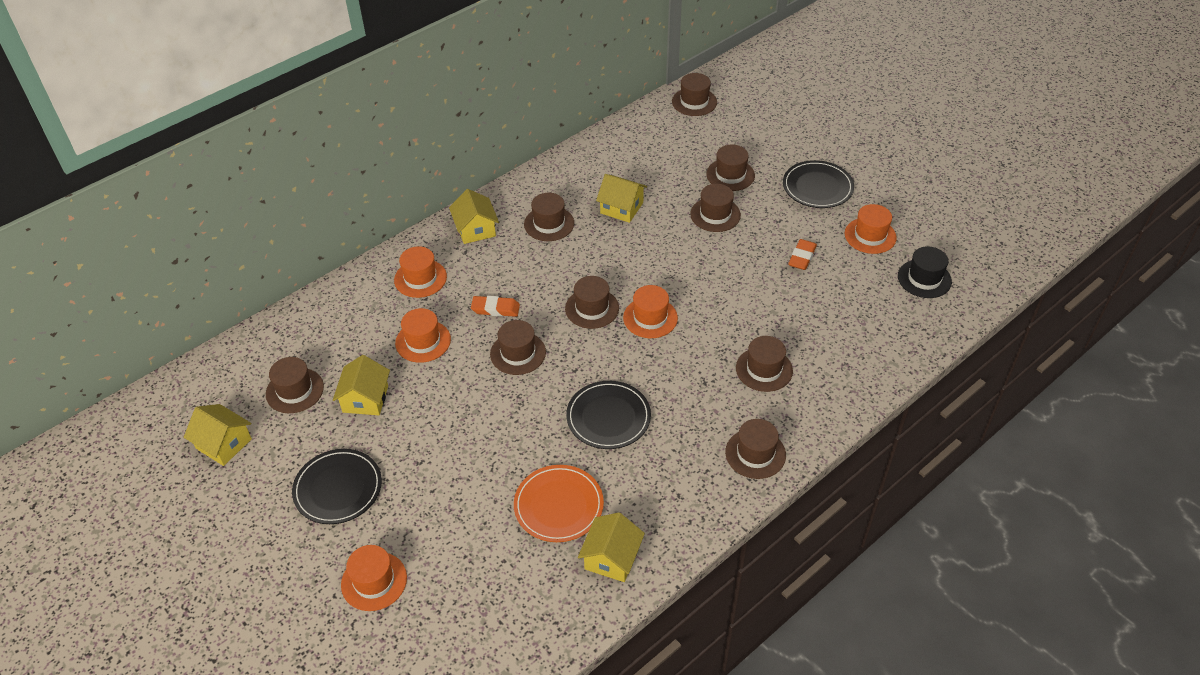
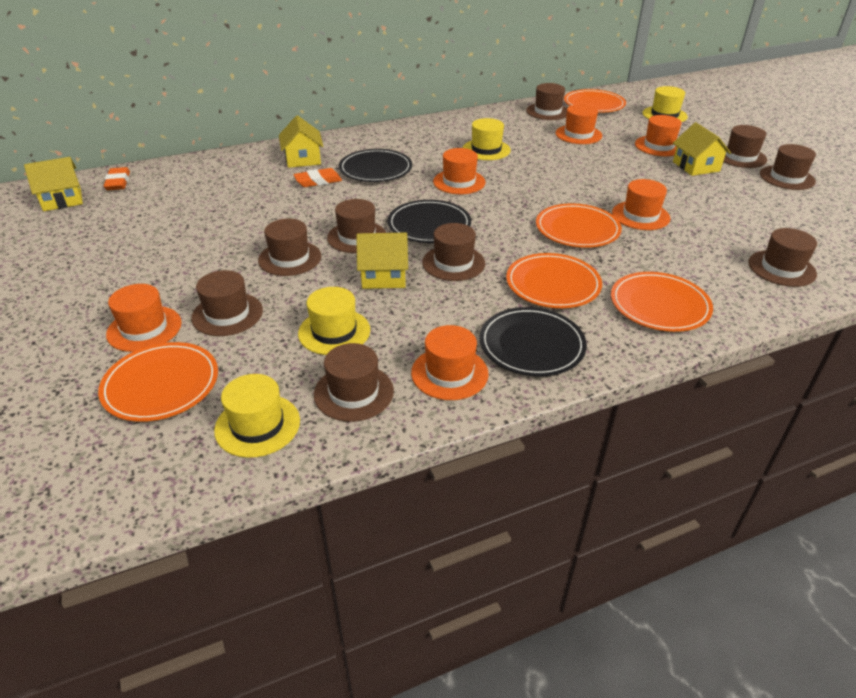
black hat: 1 -> 0
orange hat: 5 -> 6
orange plate: 1 -> 5
yellow hat: 0 -> 4
yellow house: 5 -> 4

